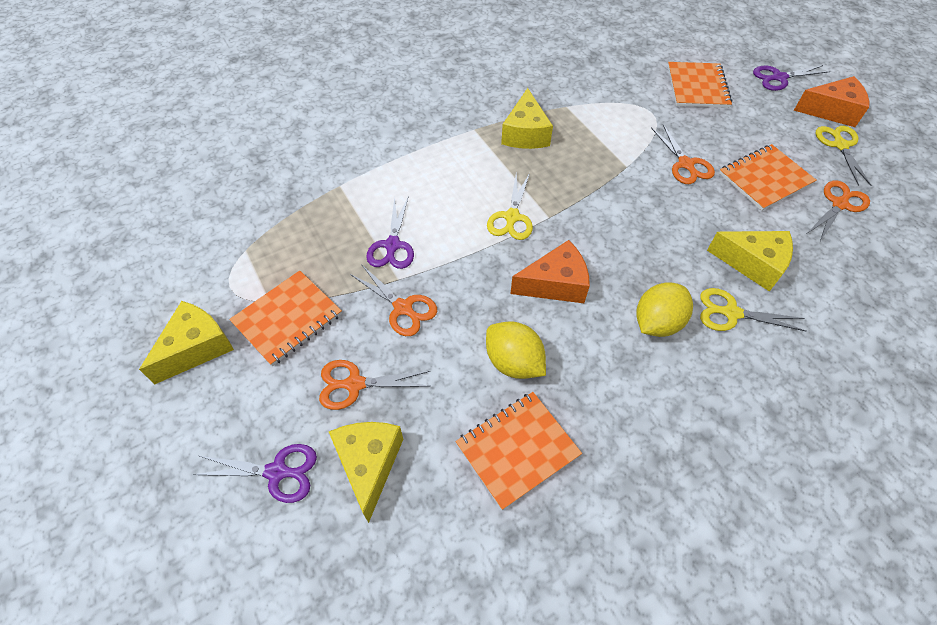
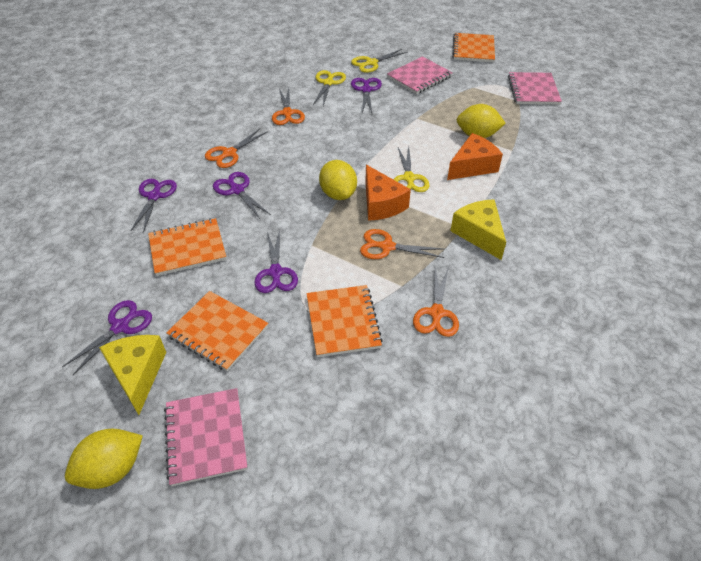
pink notebook: 0 -> 3
purple scissors: 3 -> 5
yellow cheese: 4 -> 2
yellow lemon: 2 -> 3

